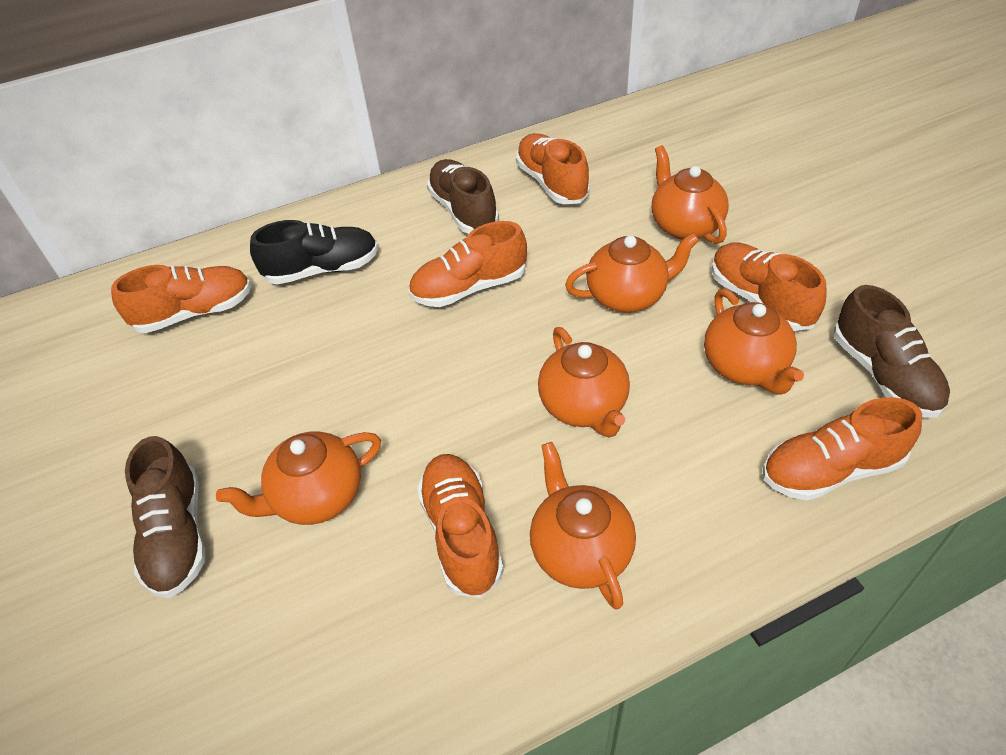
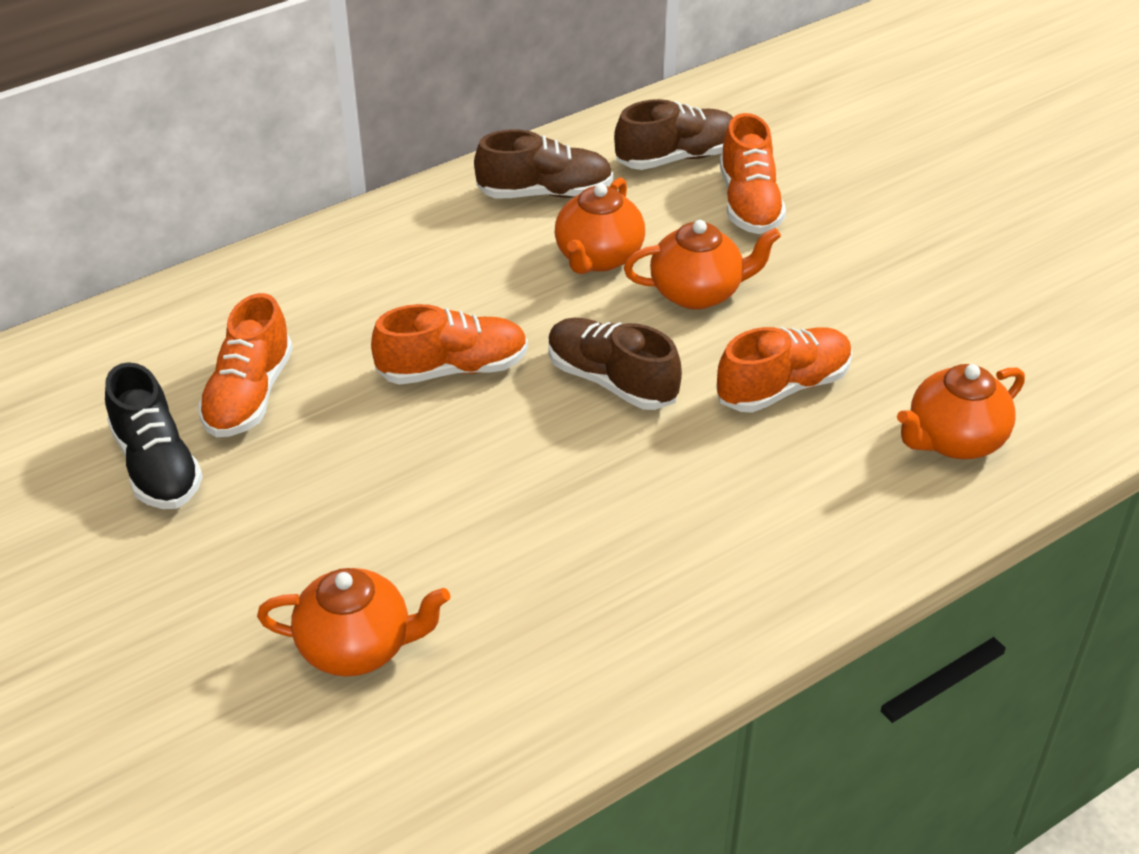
orange shoe: 6 -> 4
orange teapot: 6 -> 4

